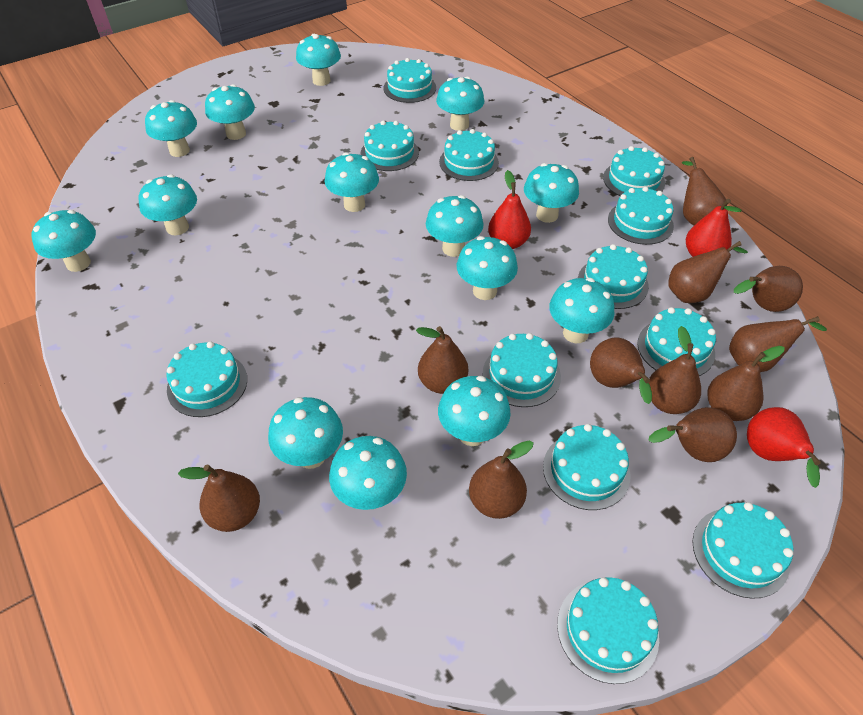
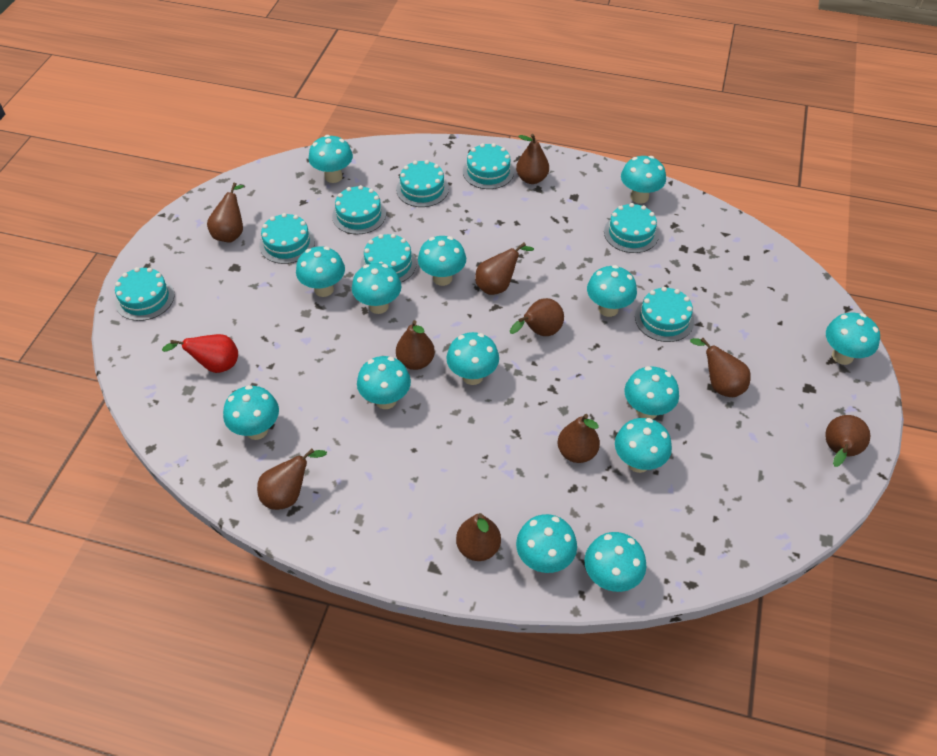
brown pear: 11 -> 10
red pear: 3 -> 1
turquoise cake: 12 -> 8

